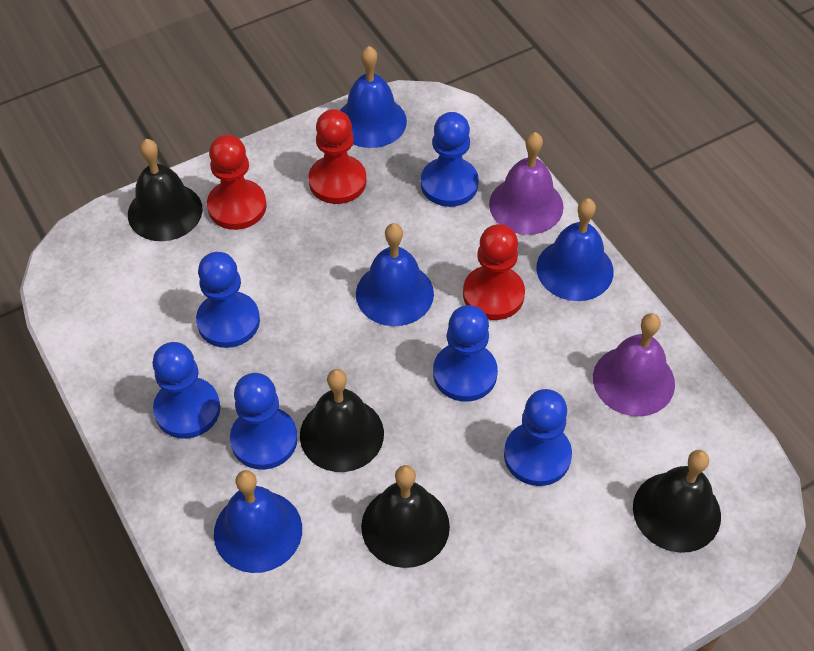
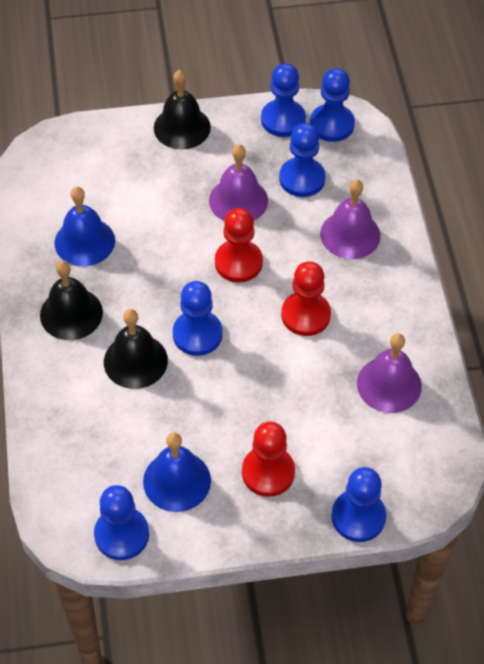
black bell: 4 -> 3
blue bell: 4 -> 2
purple bell: 2 -> 3

